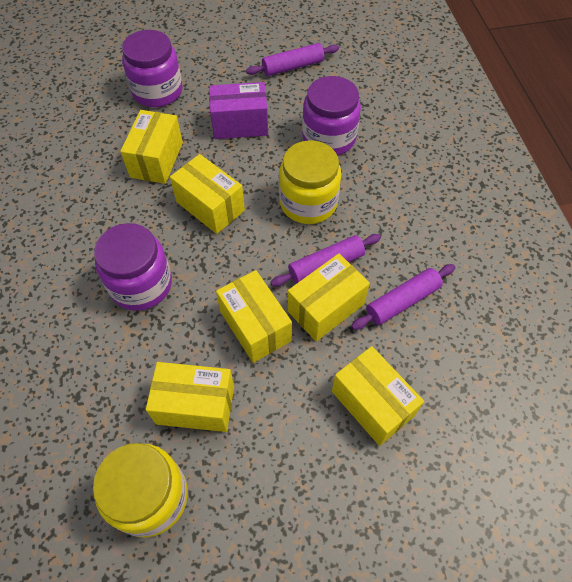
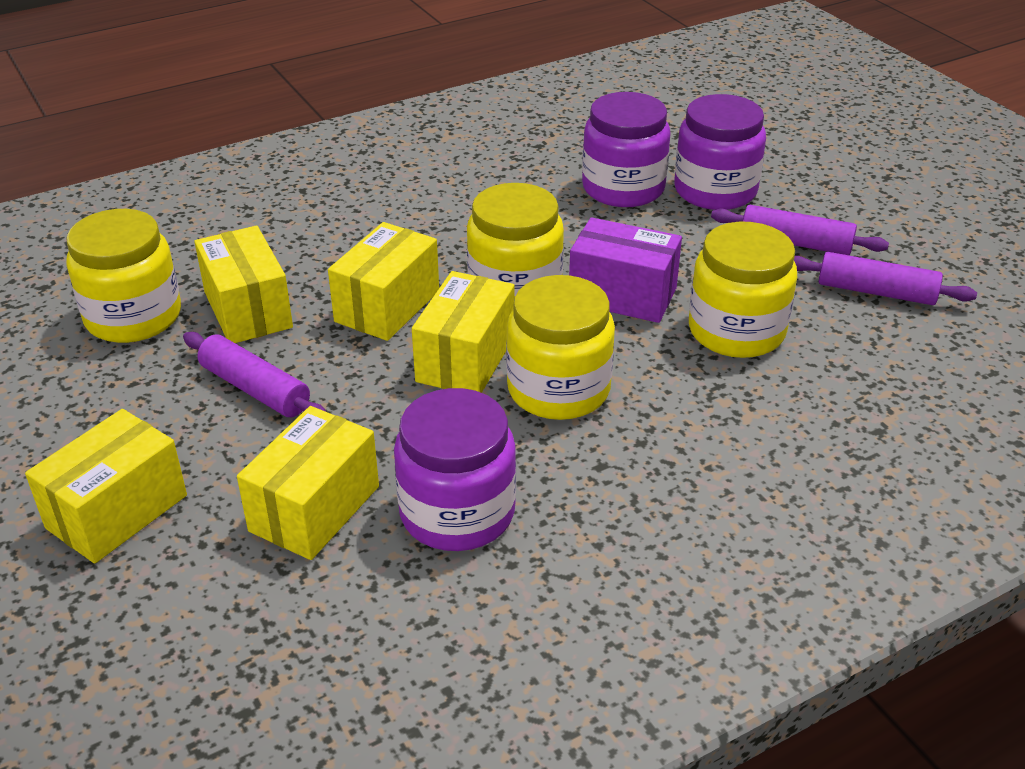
yellow box: 6 -> 5
yellow jar: 2 -> 4

